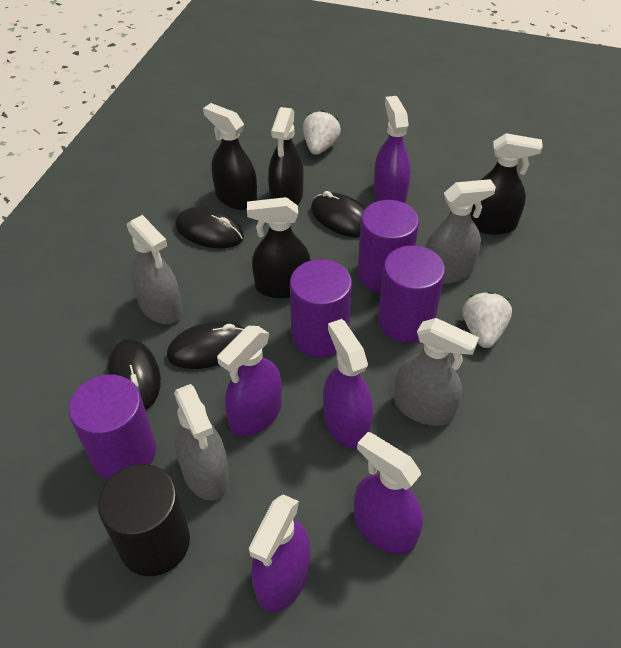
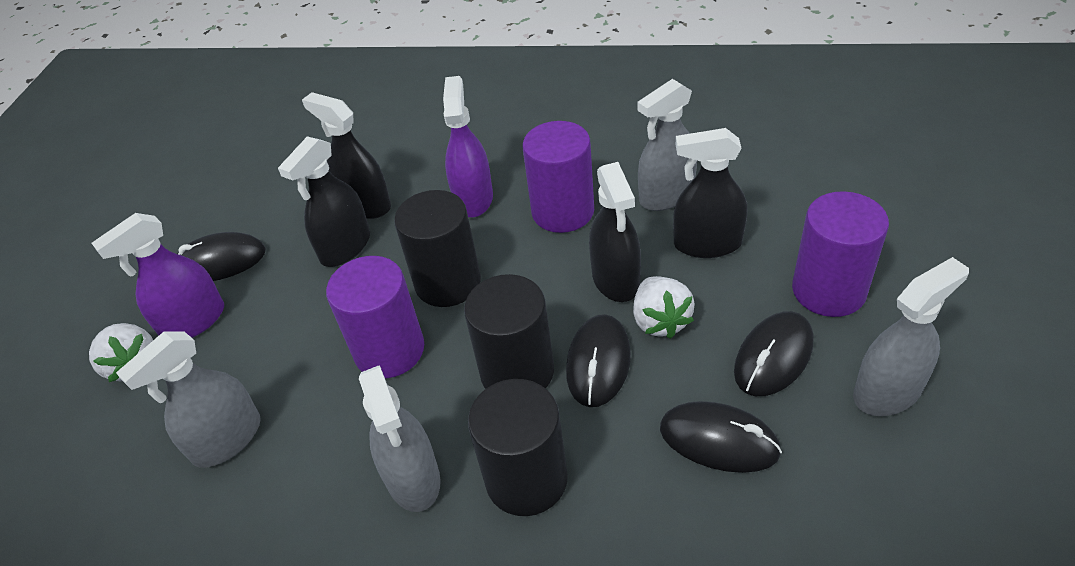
black cylinder: 1 -> 3
purple cylinder: 4 -> 3
purple spray bottle: 5 -> 2

